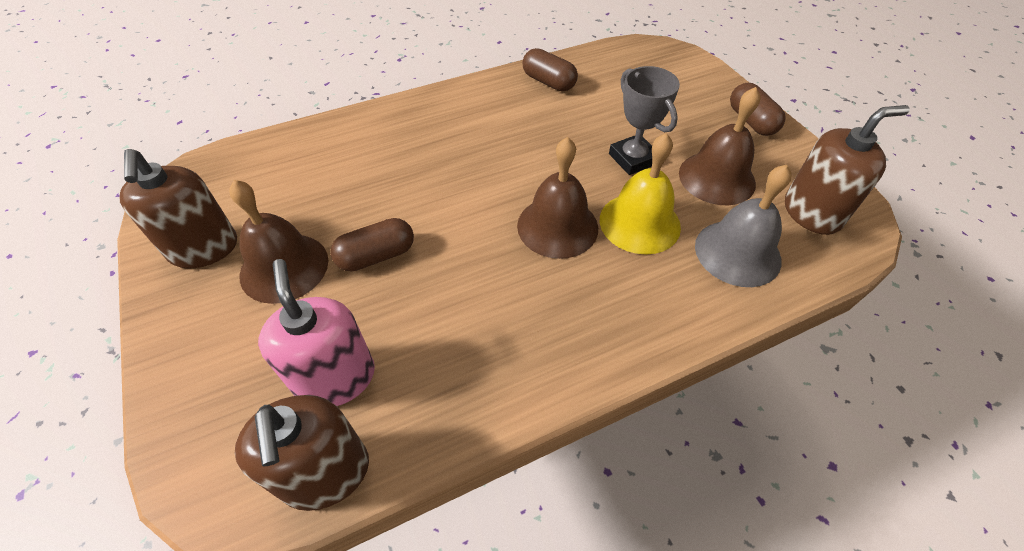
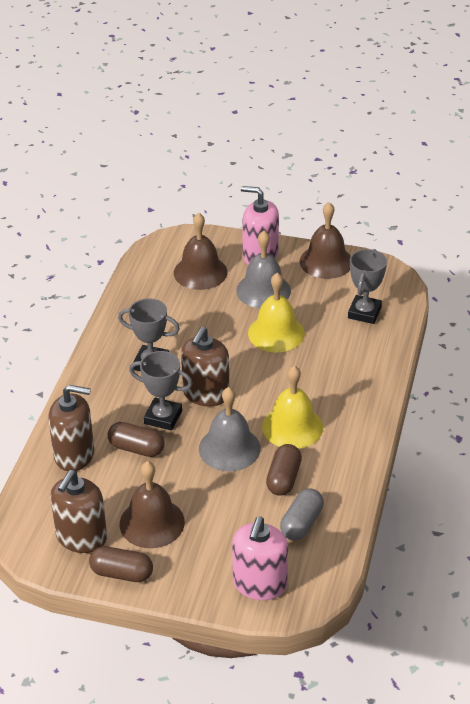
grey bell: 1 -> 2
grey capsule: 0 -> 1
grey trophy: 1 -> 3
pink soap dispenser: 1 -> 2
yellow bell: 1 -> 2

